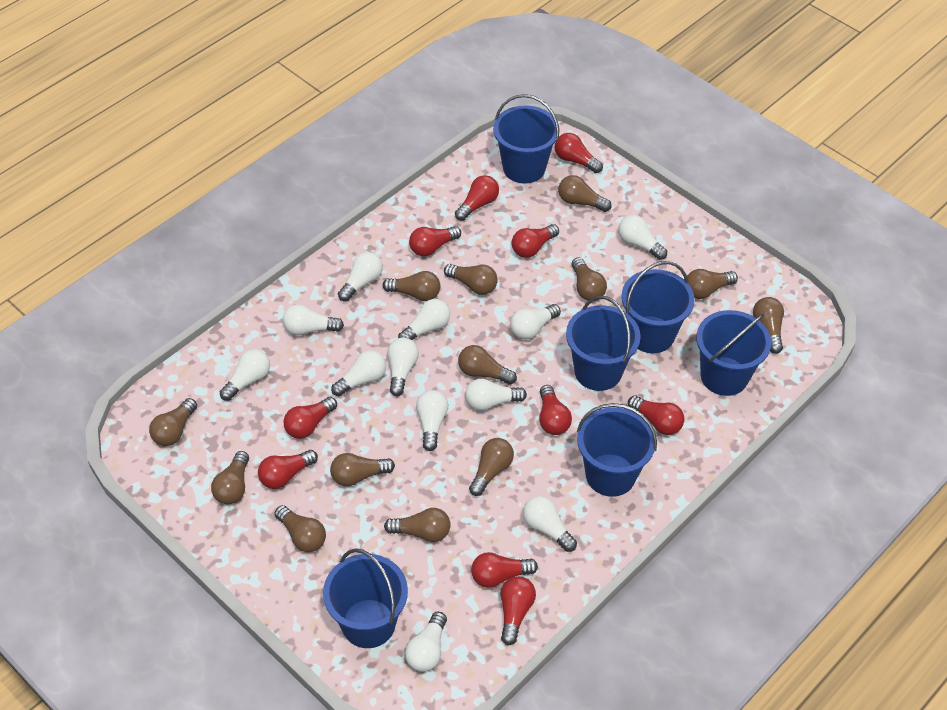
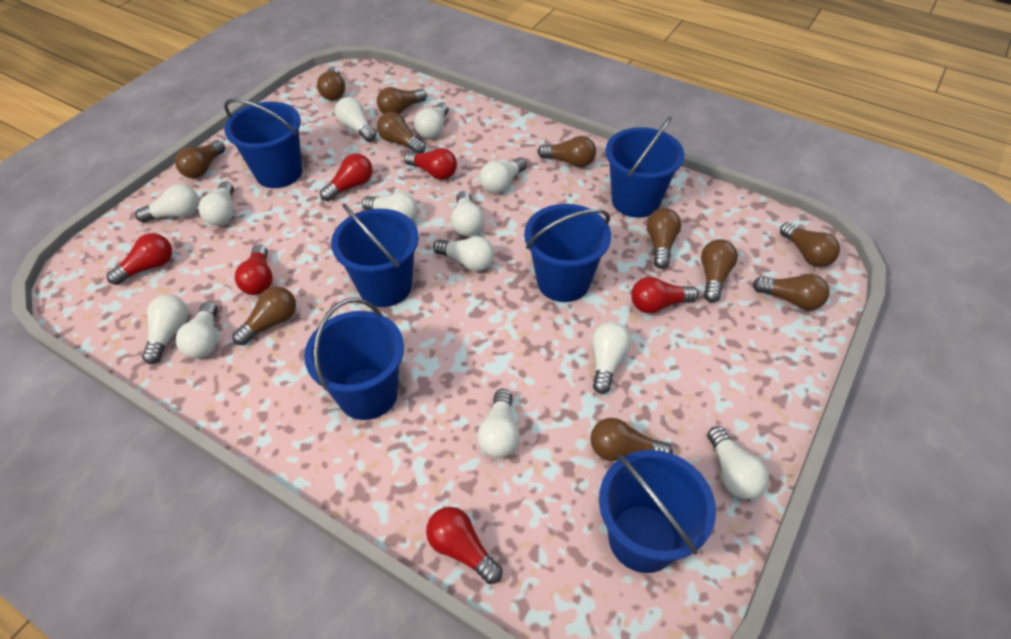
brown light bulb: 13 -> 11
red light bulb: 10 -> 6
white light bulb: 12 -> 13

